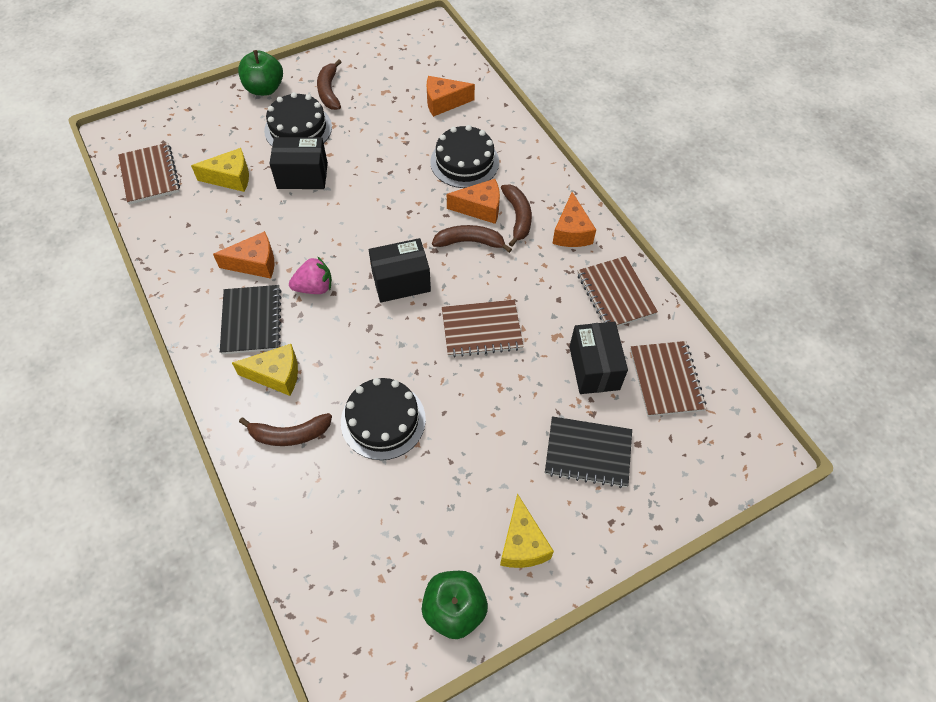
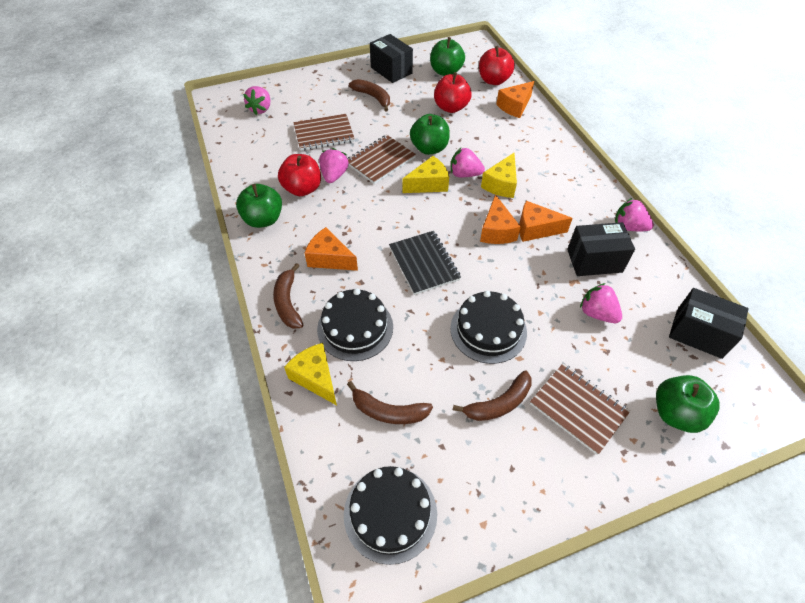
black notebook: 2 -> 1
brown notebook: 4 -> 3
green apple: 2 -> 4
pink strawberry: 1 -> 5
red apple: 0 -> 3

